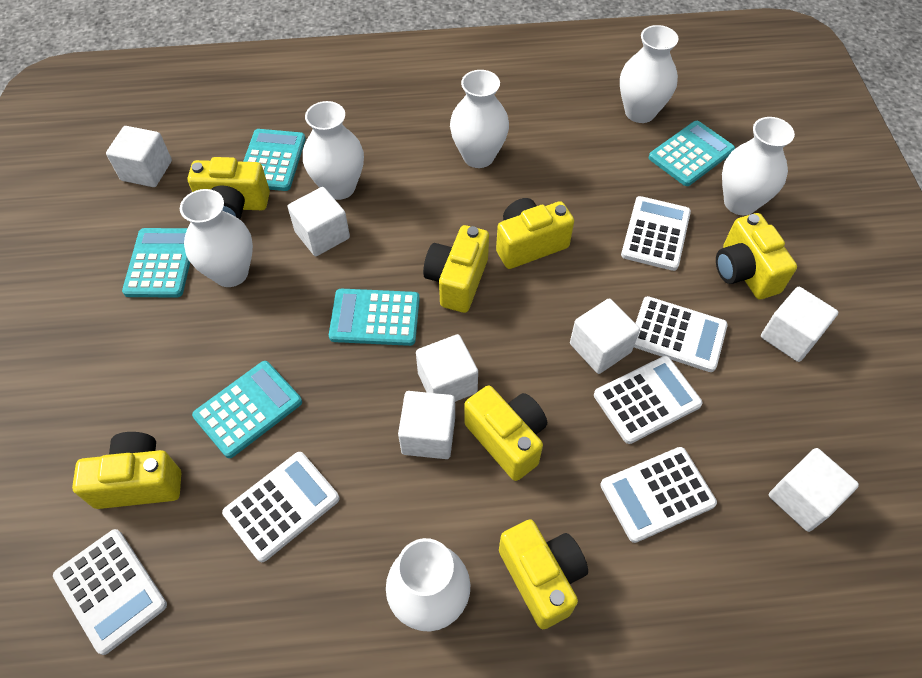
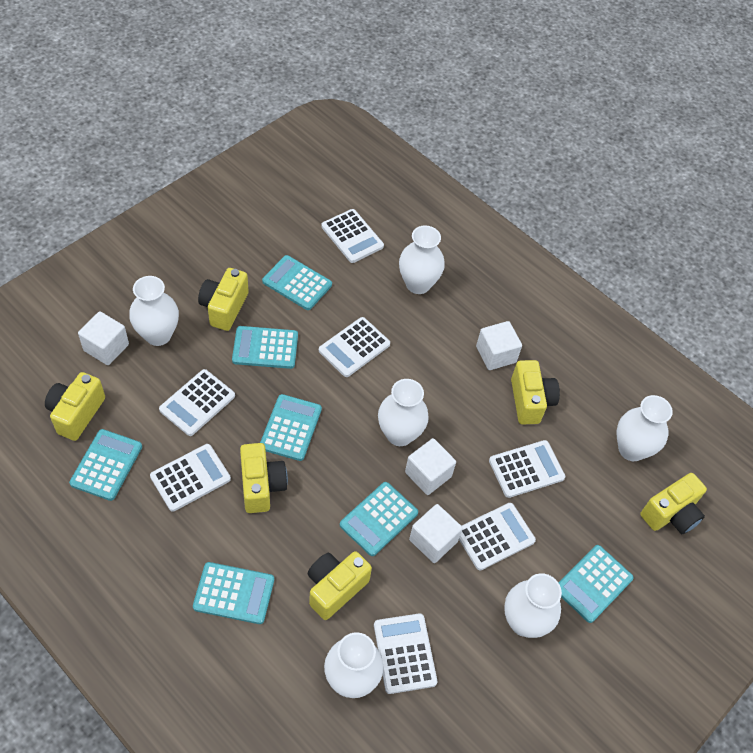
turquoise calculator: 5 -> 7
white calculator: 6 -> 7
white cube: 7 -> 4
yellow camera: 7 -> 6

